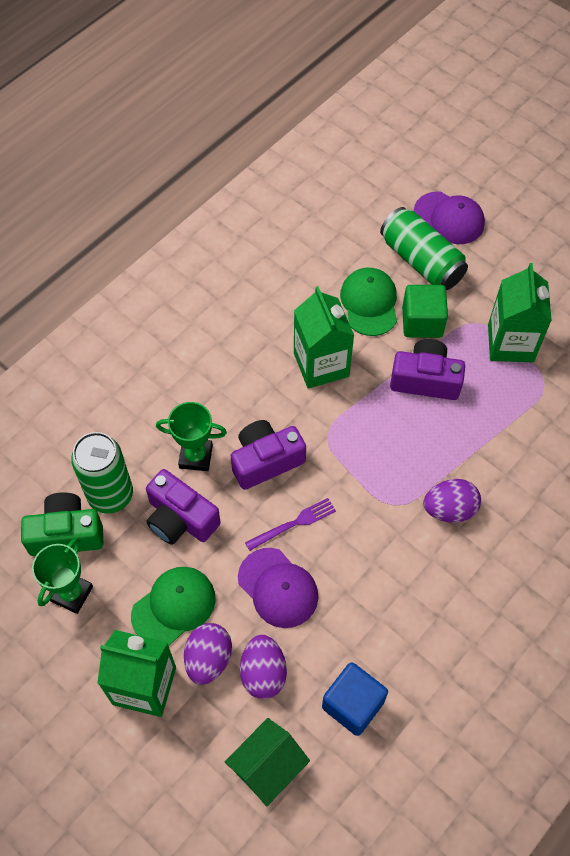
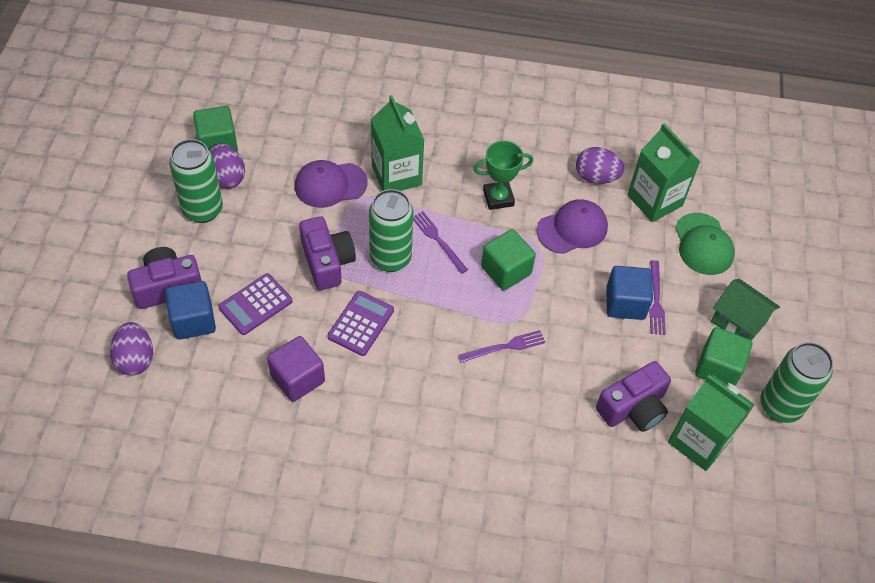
blue cube: 1 -> 2
green camera: 1 -> 0
green can: 2 -> 3
green cap: 2 -> 1
green cube: 1 -> 3
green trophy: 2 -> 1
purple calculator: 0 -> 2
purple cube: 0 -> 1
purple fork: 1 -> 3

